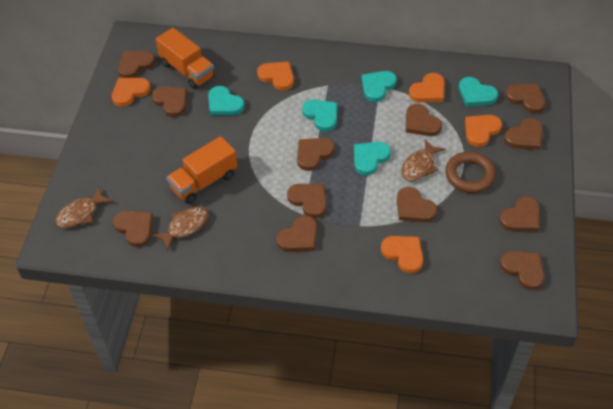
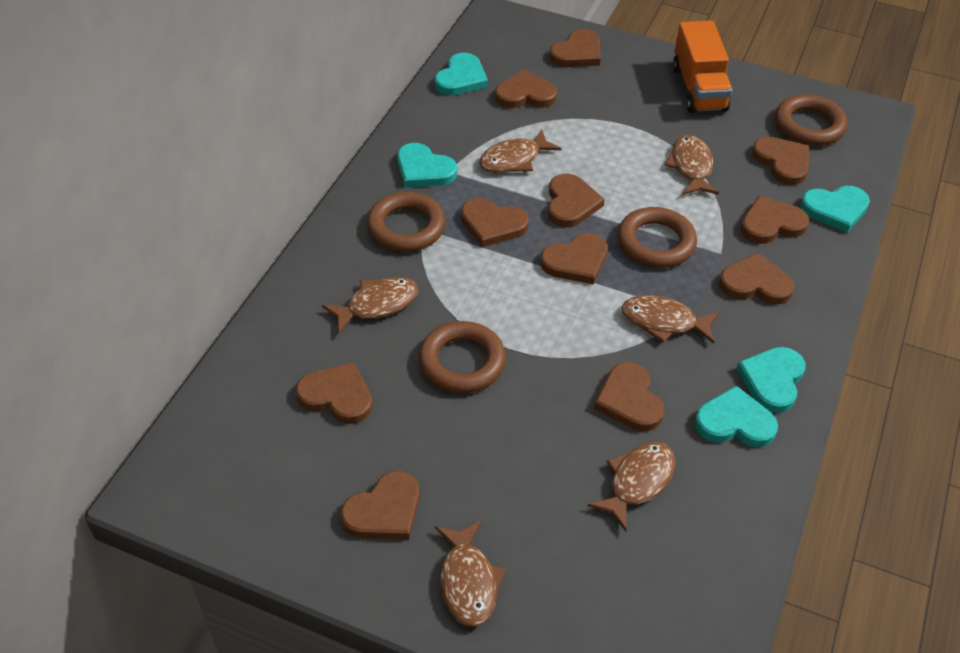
brown fish: 3 -> 6
brown heart: 12 -> 11
brown ring: 1 -> 4
orange heart: 5 -> 0
orange truck: 2 -> 1

